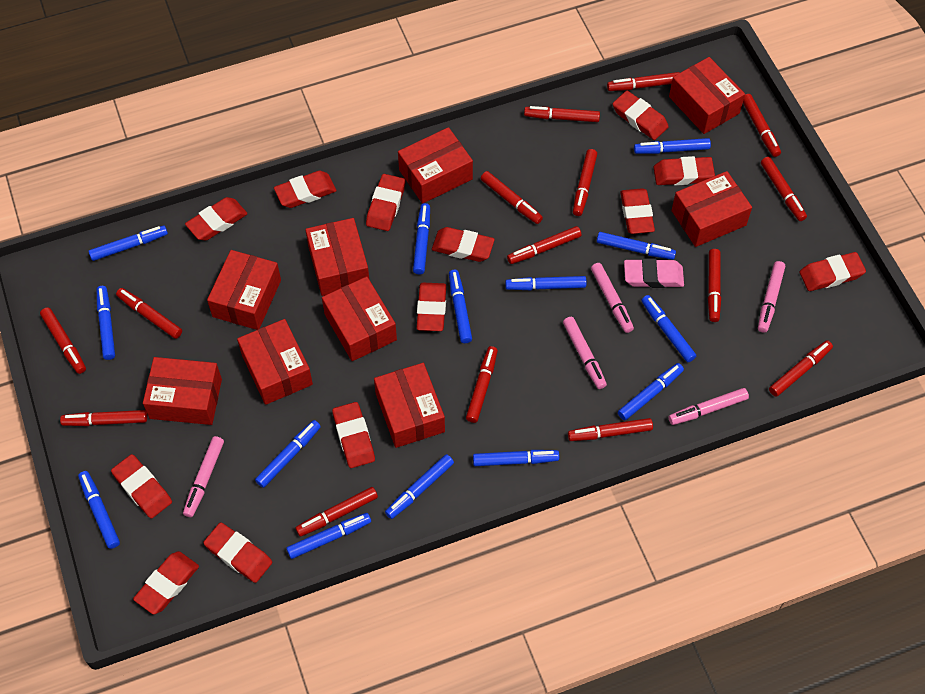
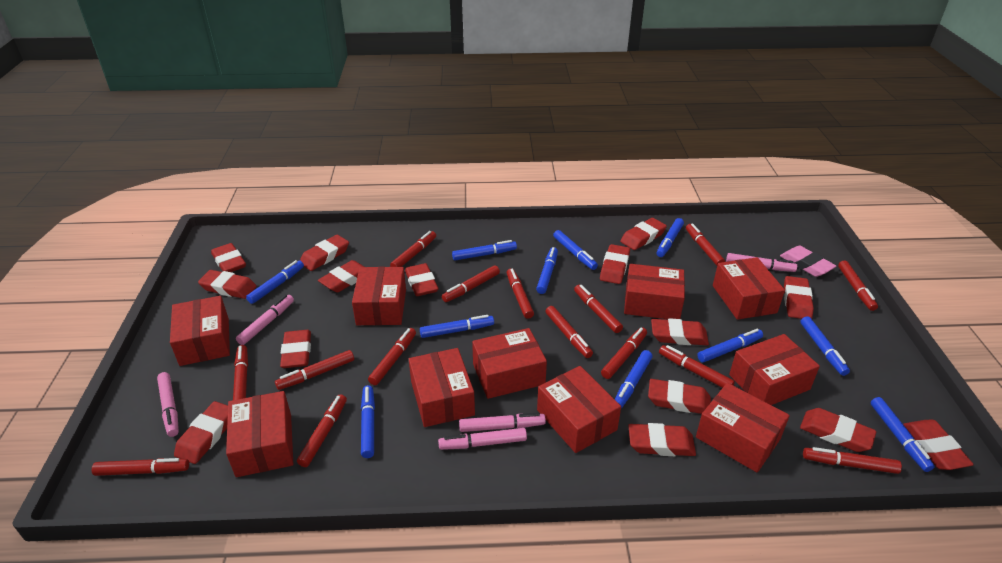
blue marker: 14 -> 11
red box: 9 -> 10
red eraser: 13 -> 15

